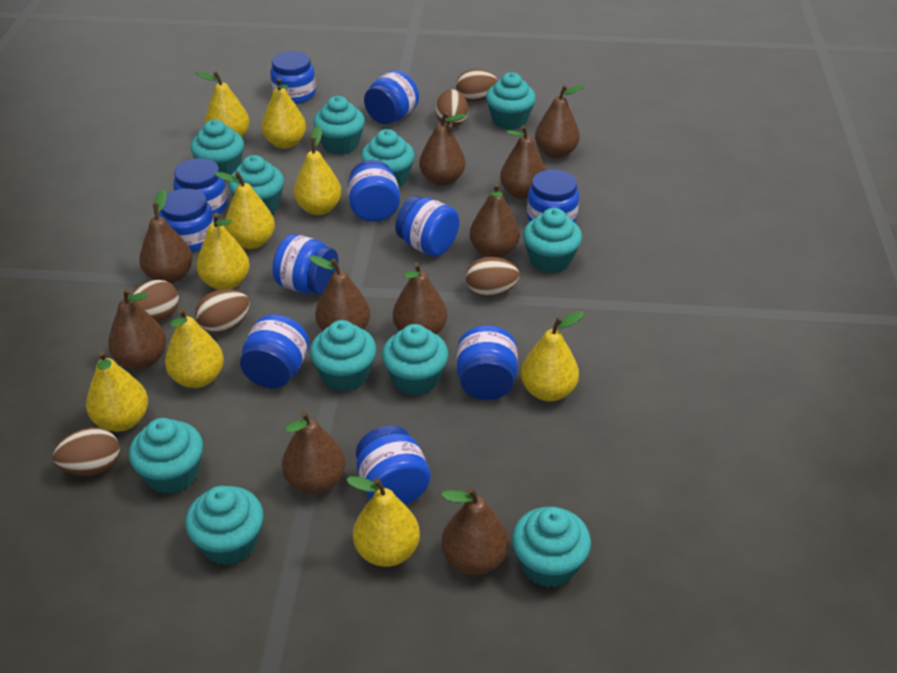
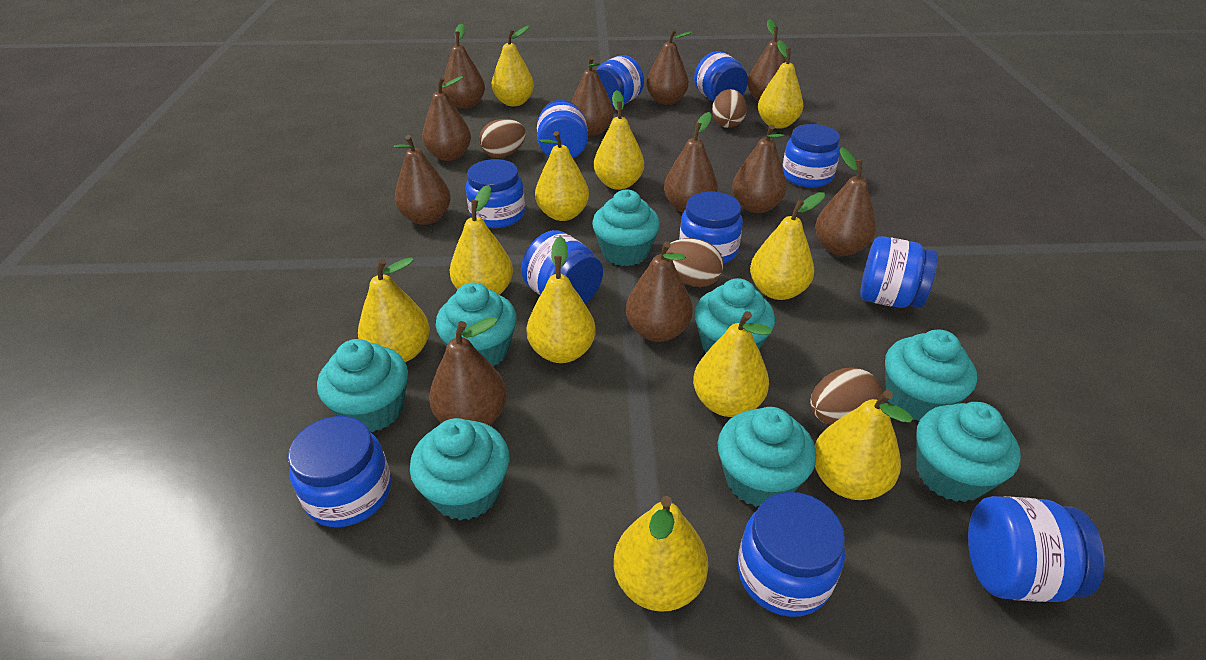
brown egg: 6 -> 4
brown pear: 10 -> 11
turquoise cupcake: 11 -> 8
yellow pear: 9 -> 11

